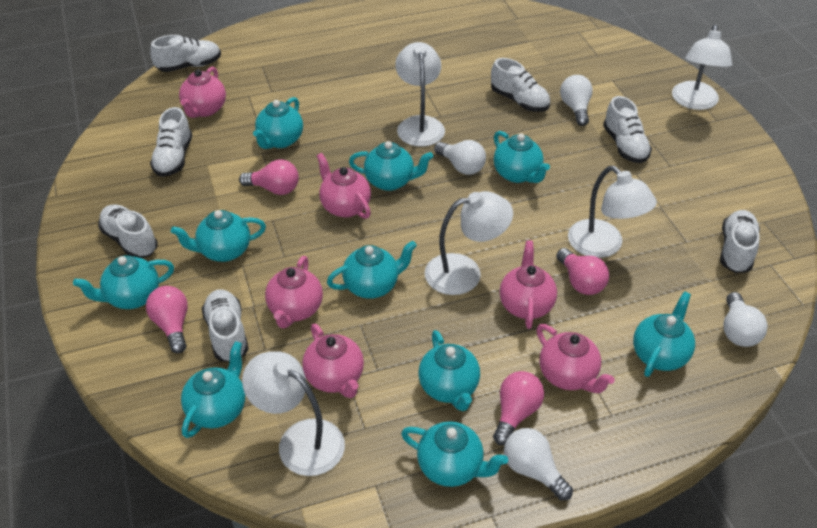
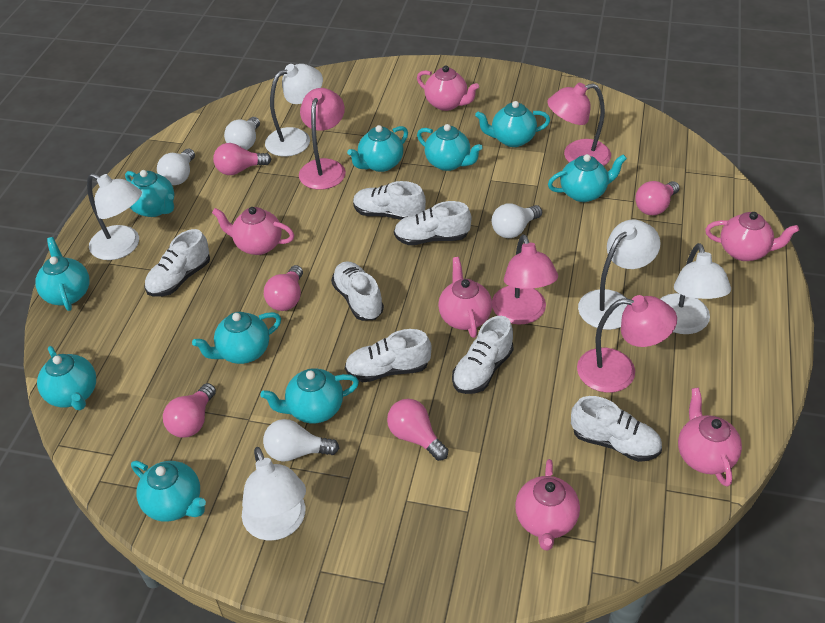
pink lamp: 0 -> 4
pink light bulb: 4 -> 5

